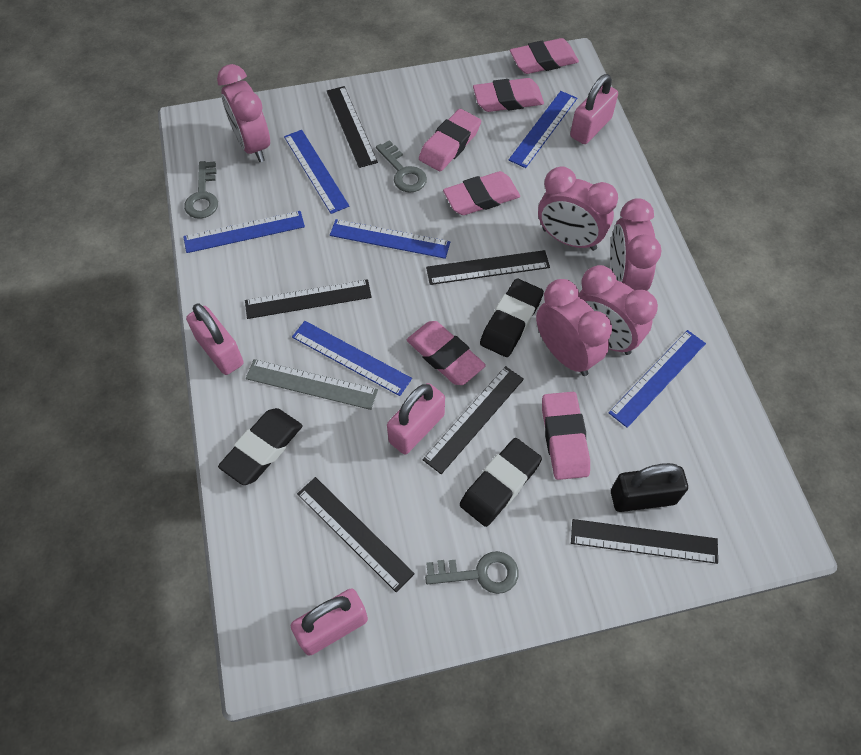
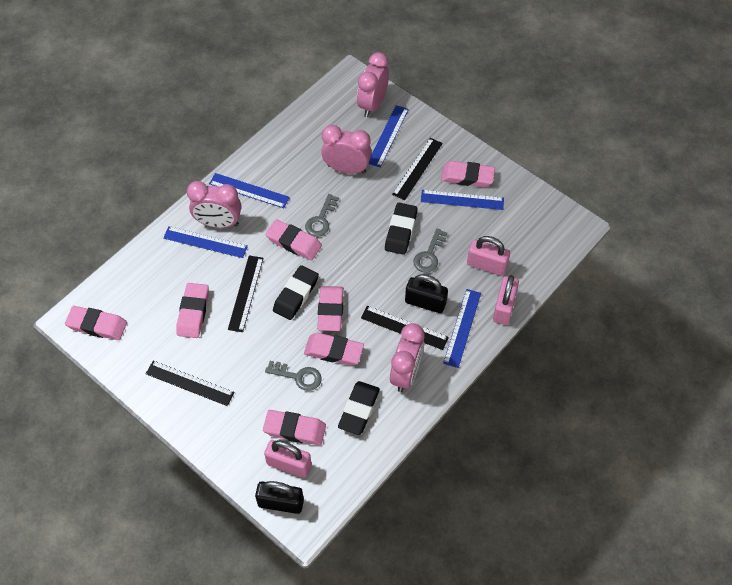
black padlock: 1 -> 2
black ruler: 6 -> 4
blue ruler: 6 -> 5
grey ruler: 1 -> 0
pink clock: 5 -> 4
pink eraser: 6 -> 7
pink padlock: 4 -> 3

